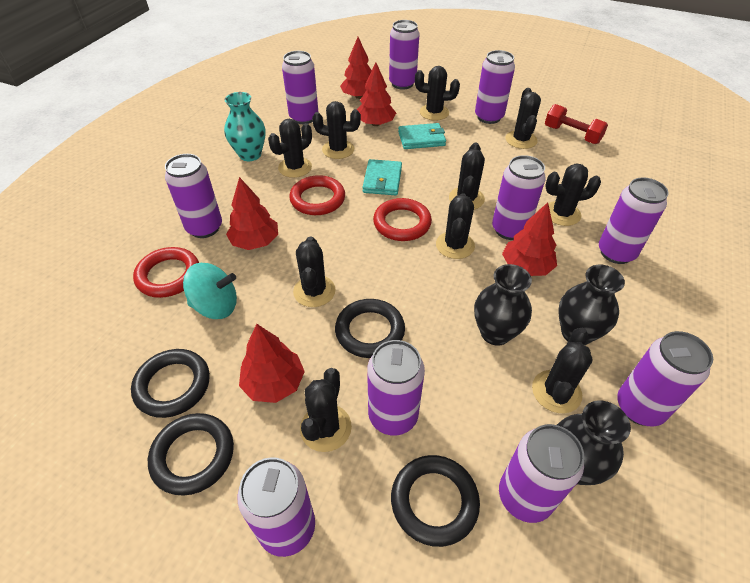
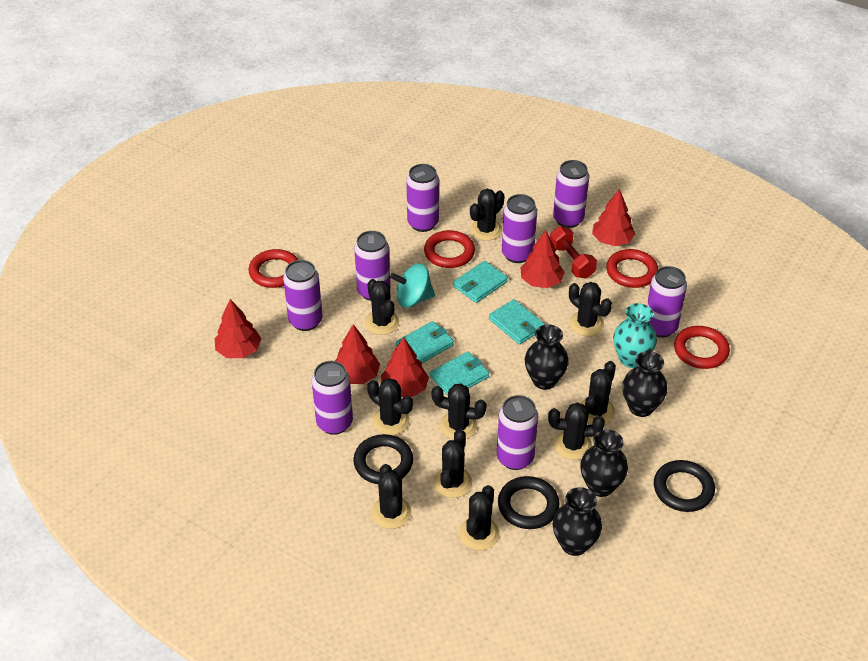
black ring: 4 -> 3
black vase: 3 -> 4
purple can: 10 -> 8
red ring: 3 -> 4
turquoise wallet: 2 -> 4

